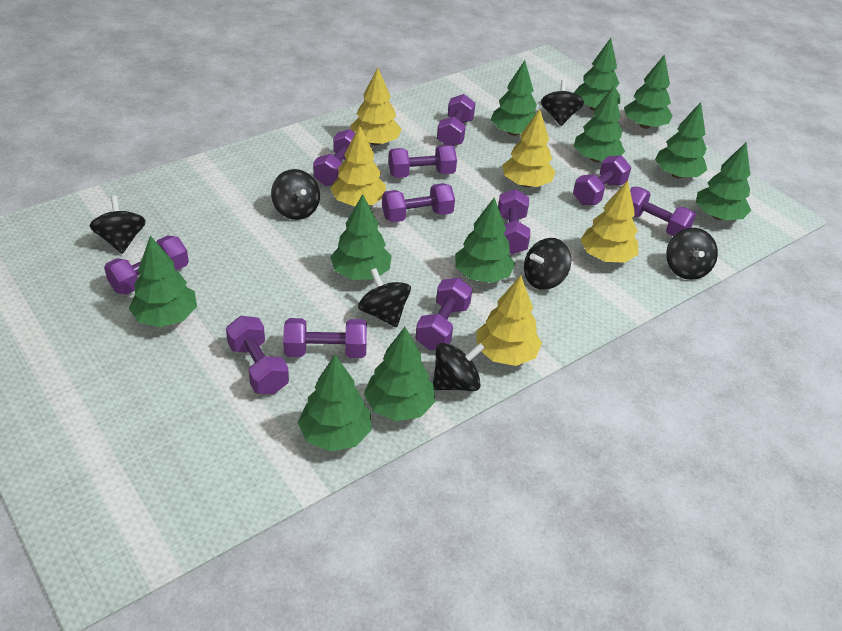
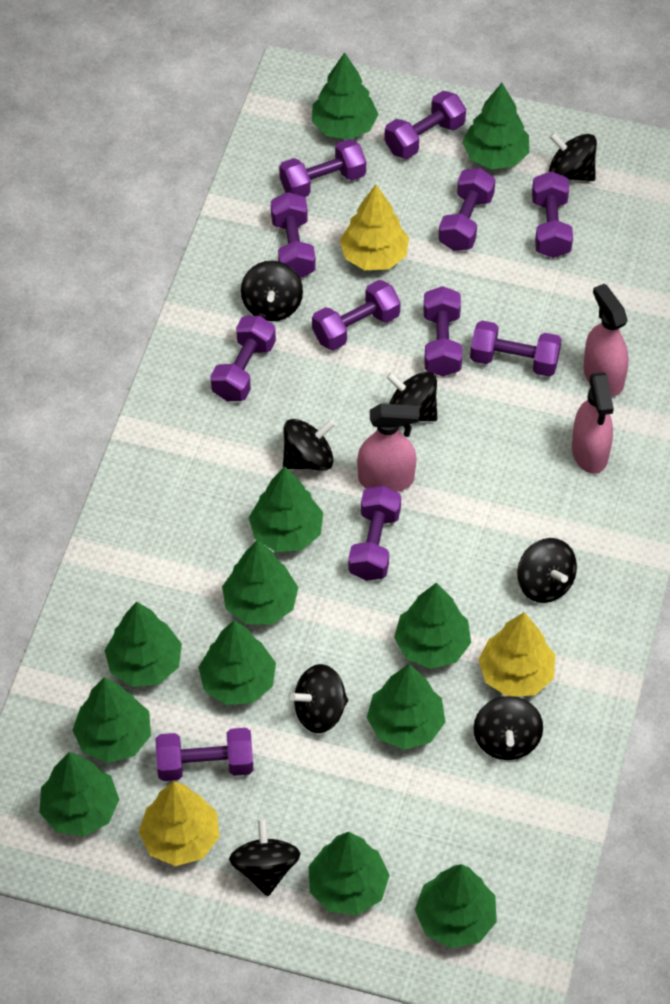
black spinning top: 7 -> 8
green tree: 11 -> 12
pink spray bottle: 0 -> 3
yellow tree: 5 -> 3

